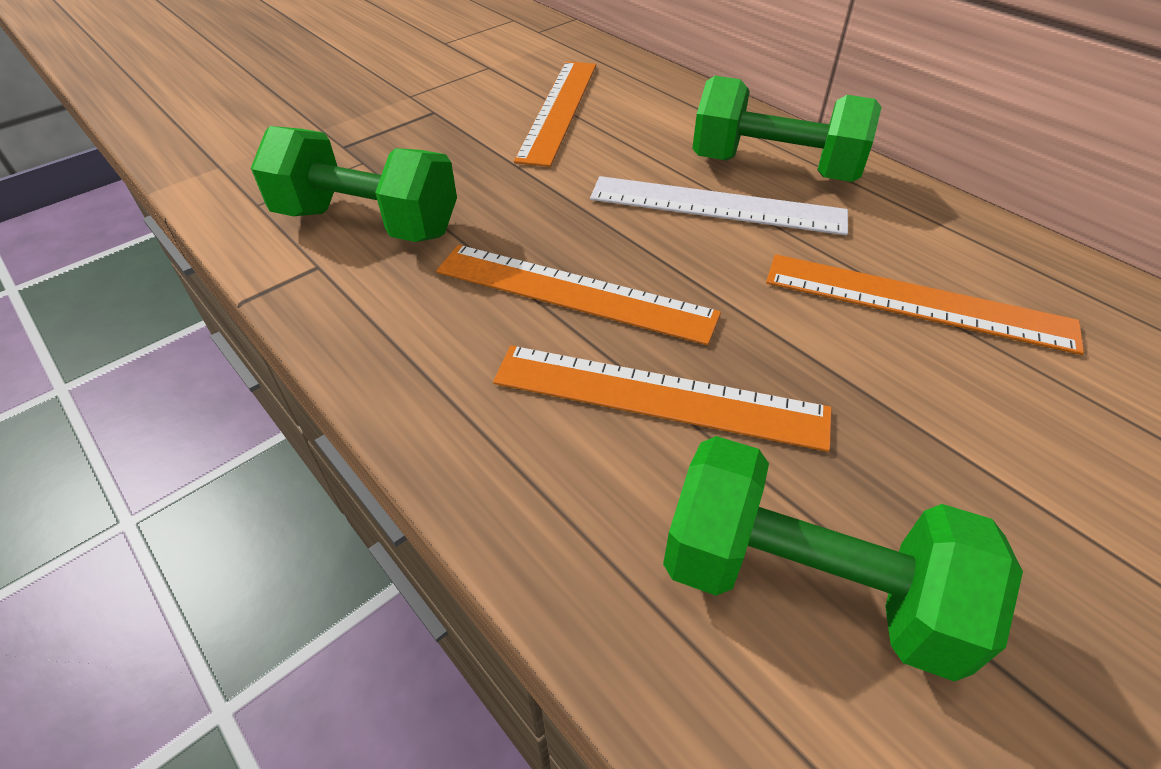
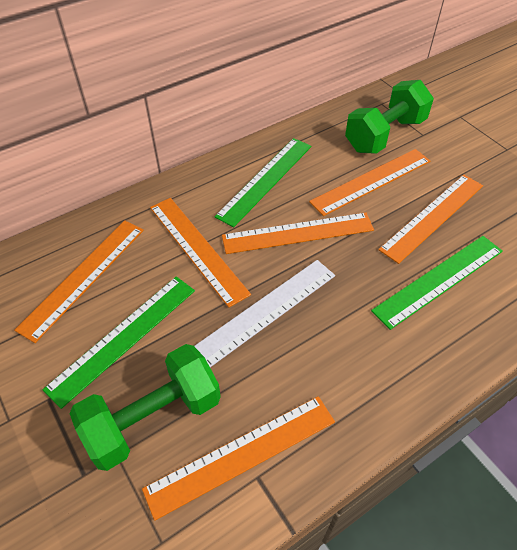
green dumbbell: 3 -> 2
green ruler: 0 -> 3
orange ruler: 4 -> 6

